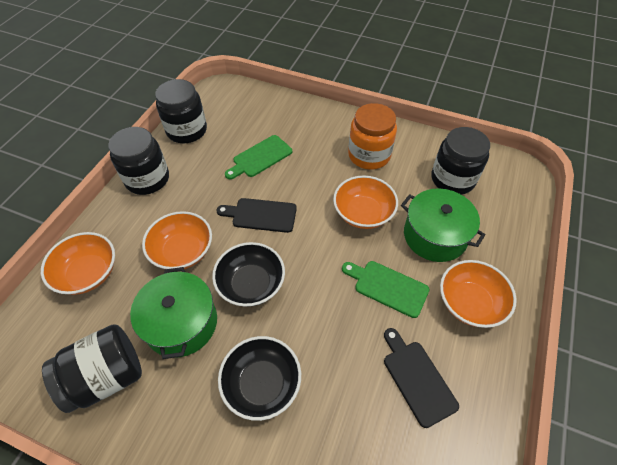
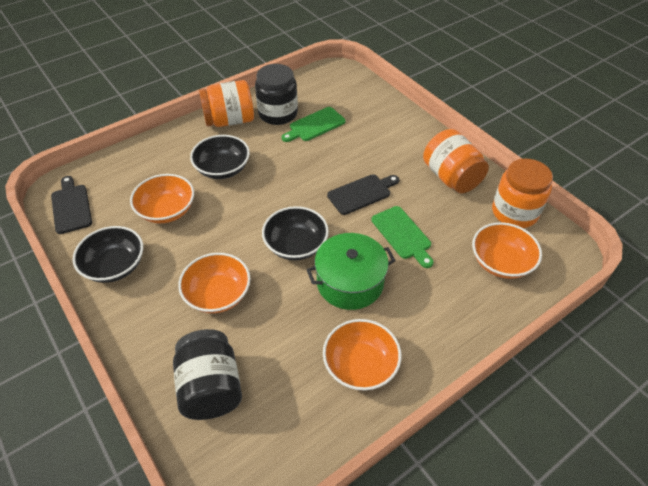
black bowl: 2 -> 3
black jar: 4 -> 2
green pot: 2 -> 1
orange jar: 1 -> 3

